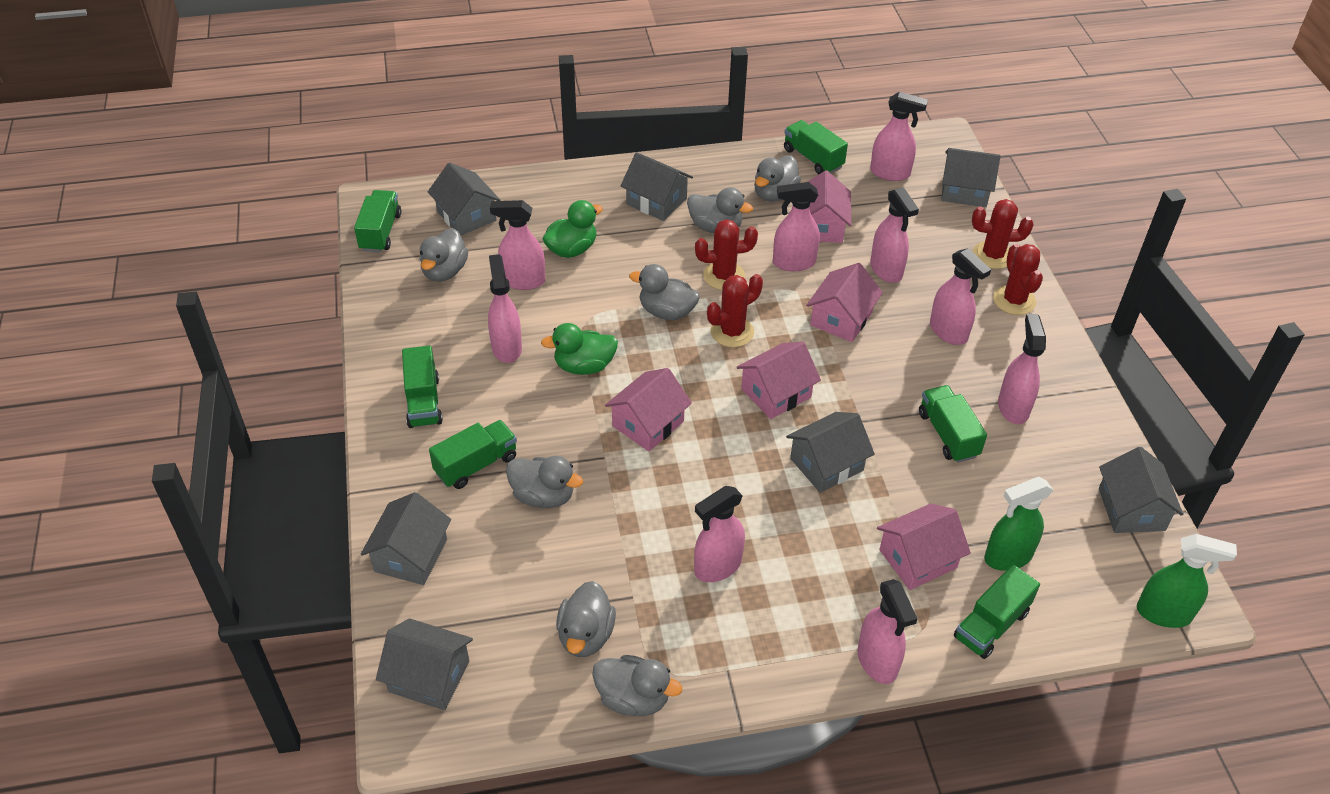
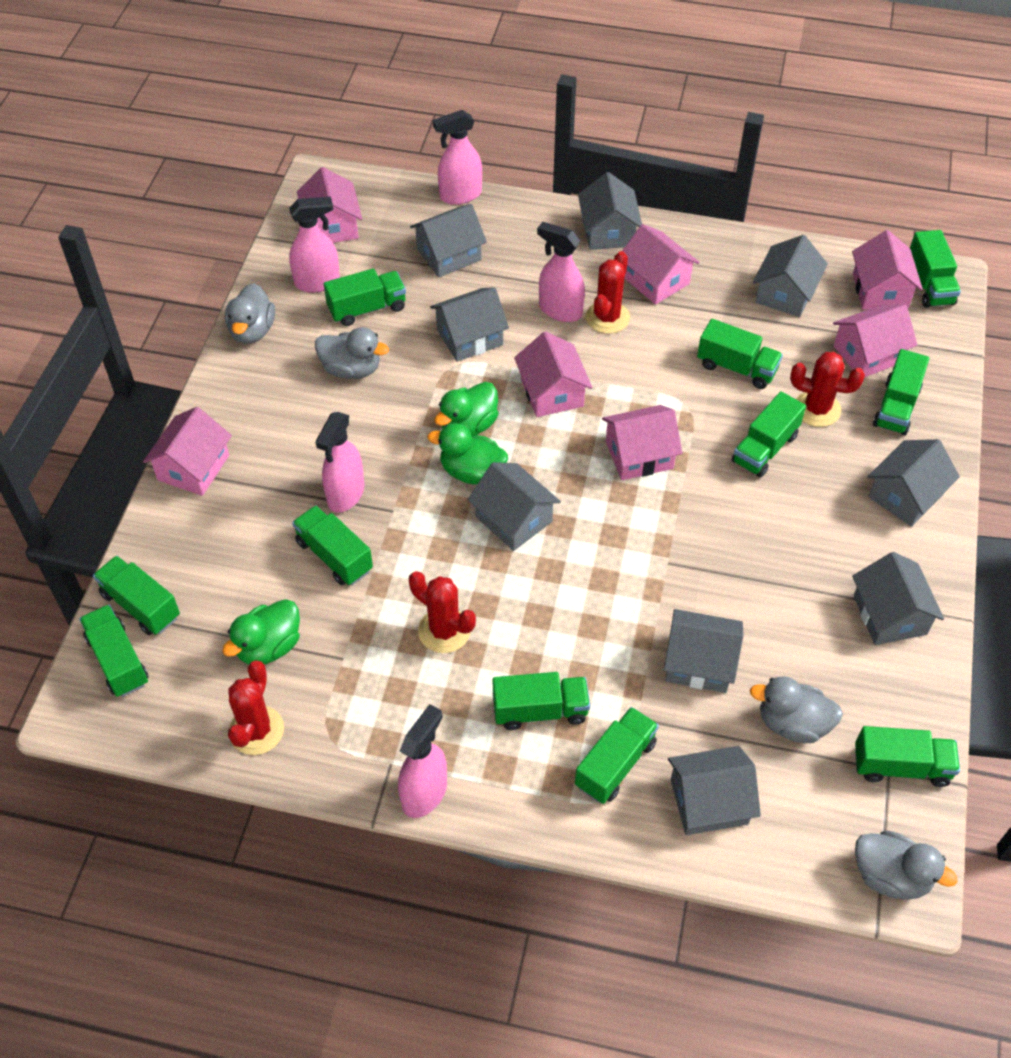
green duck: 2 -> 3
green spray bottle: 2 -> 0
green truck: 6 -> 11
grey duck: 7 -> 4
grey house: 7 -> 9
pink house: 5 -> 7
pink spray bottle: 9 -> 5

